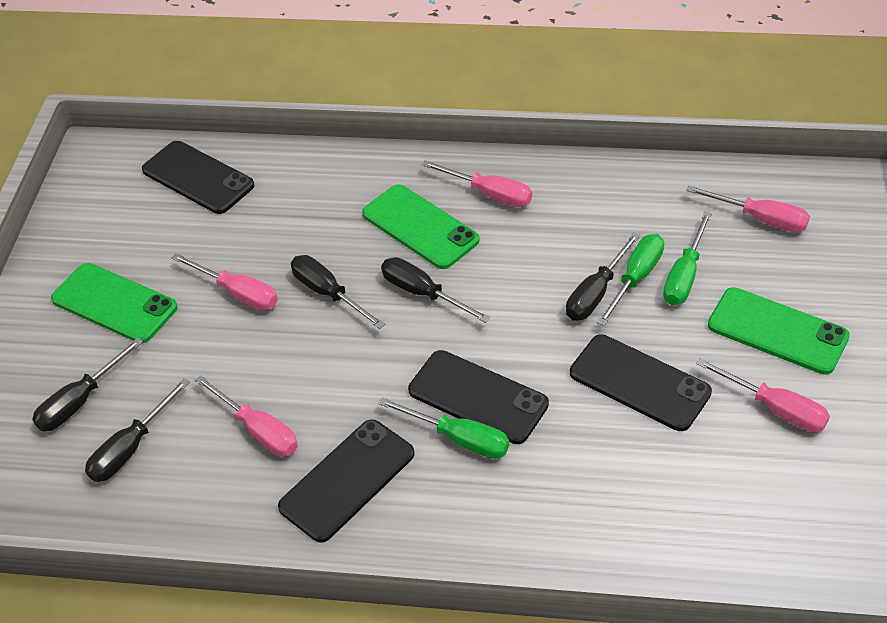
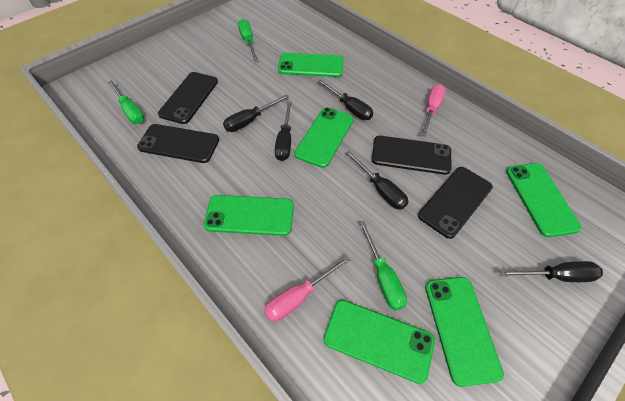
green phone: 3 -> 6
pink screwdriver: 5 -> 2

